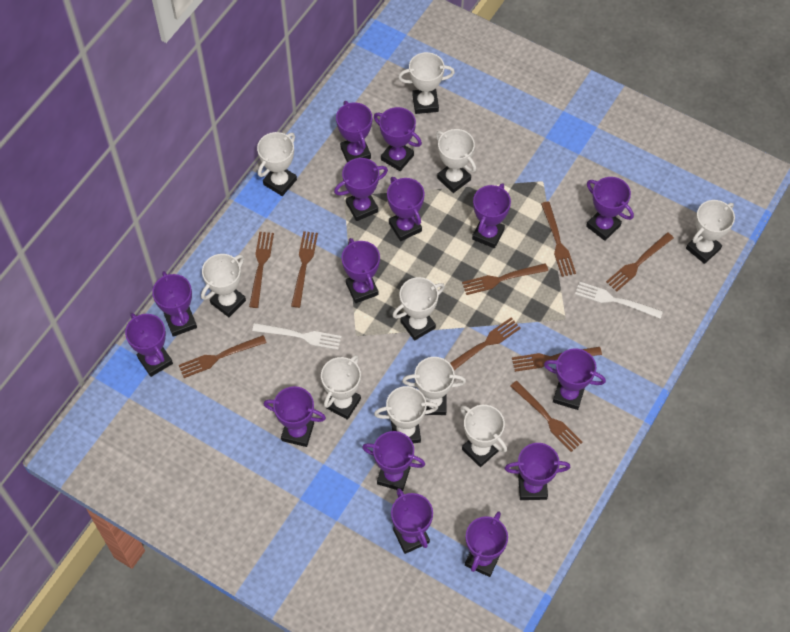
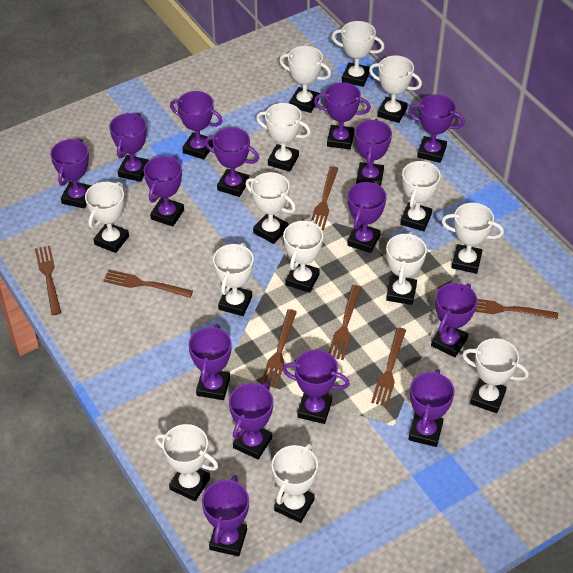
brown fork: 9 -> 7
white fork: 2 -> 0
white trophy: 10 -> 14

